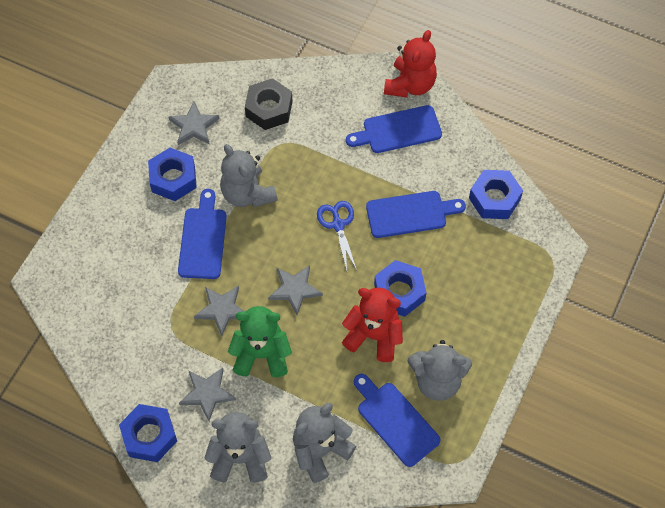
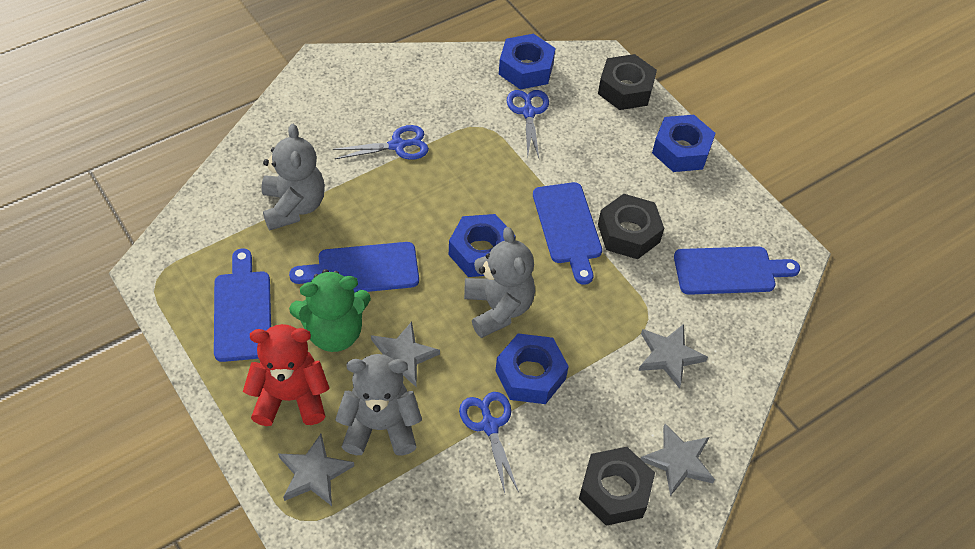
black nut: 1 -> 3
blue scissors: 1 -> 3
grey teddy bear: 4 -> 3
red teddy bear: 2 -> 1

